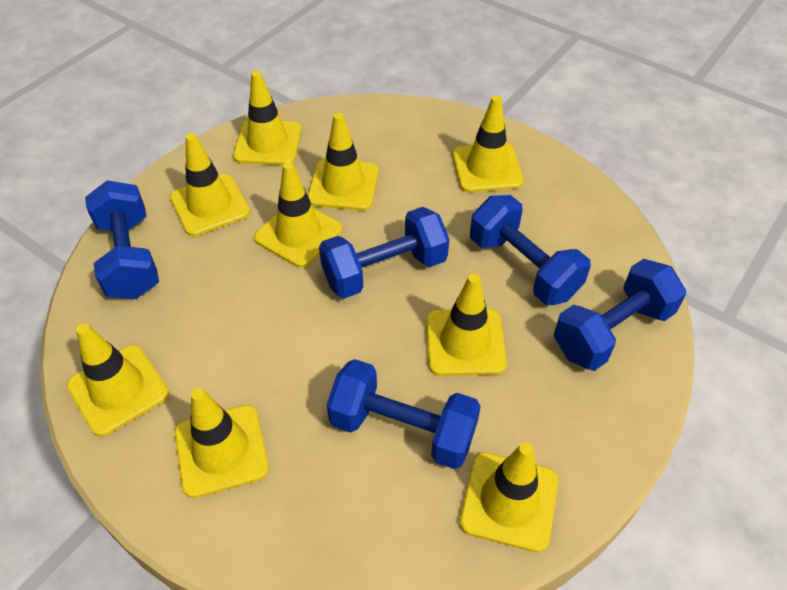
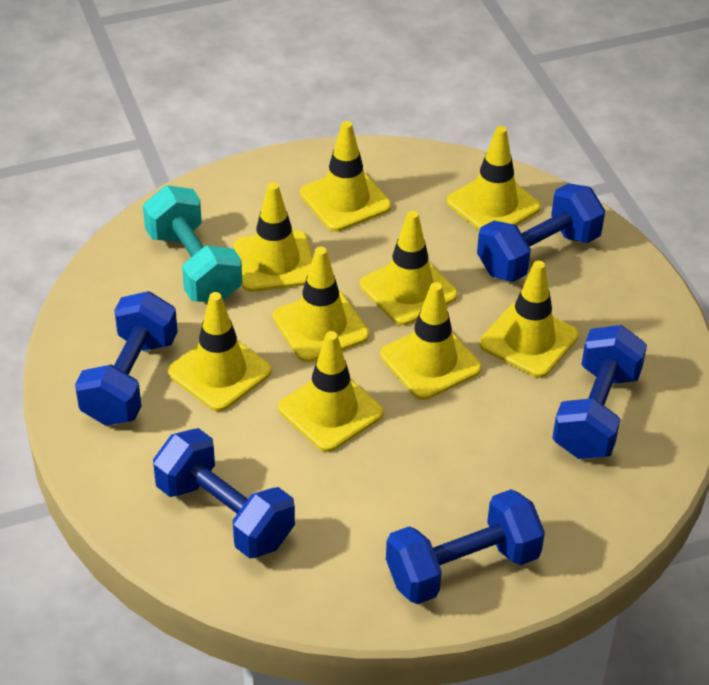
turquoise dumbbell: 0 -> 1

